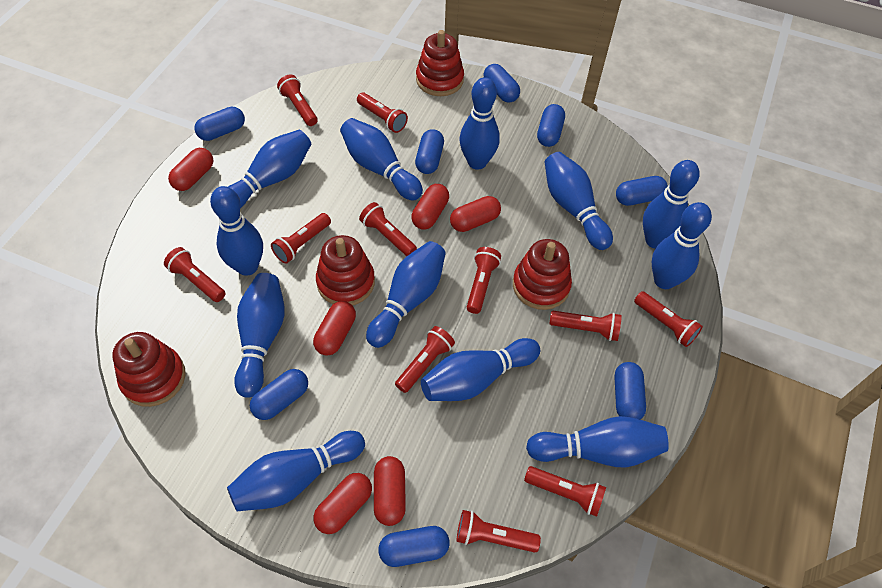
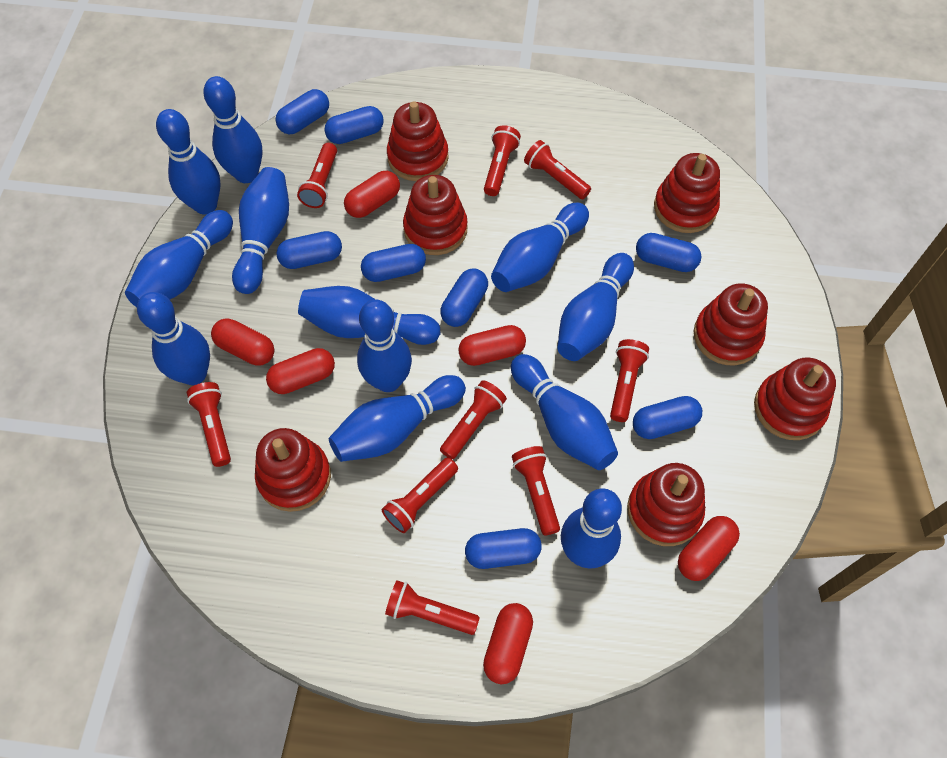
red flashlight: 11 -> 9
red stacking toy: 4 -> 7

